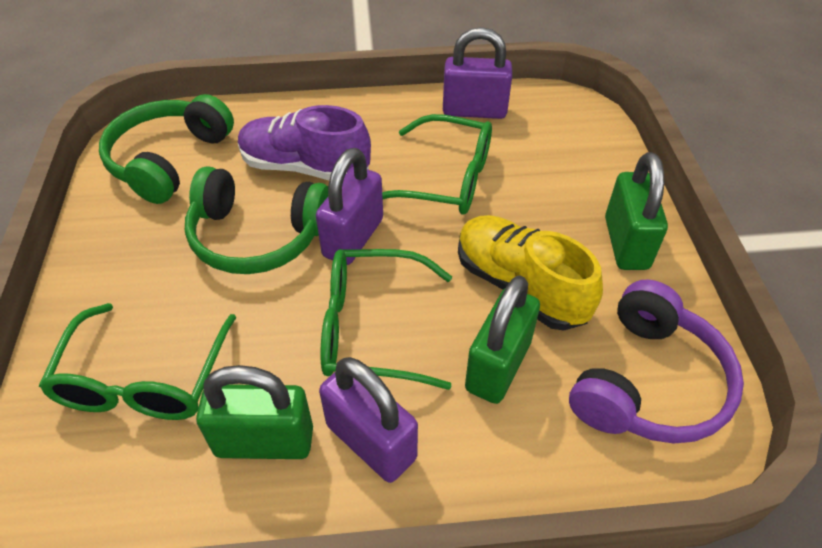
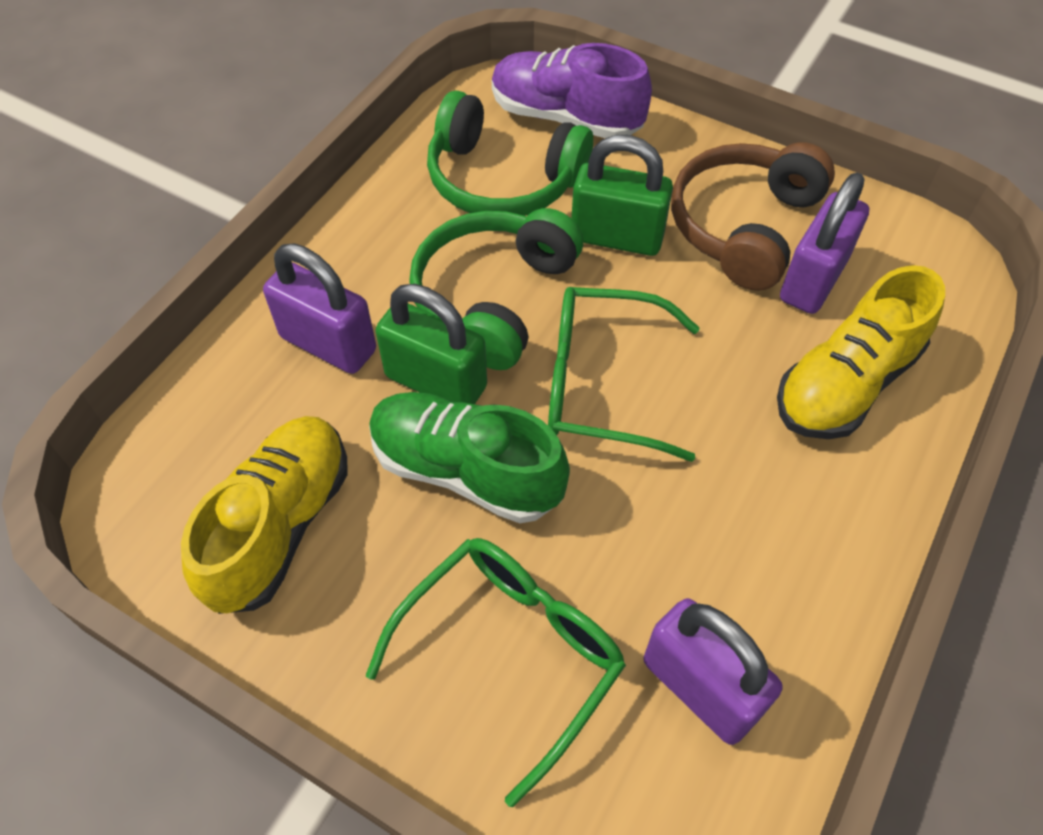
brown headphones: 0 -> 1
green glasses: 3 -> 2
green padlock: 3 -> 2
green shoe: 0 -> 1
purple headphones: 1 -> 0
yellow shoe: 1 -> 2

